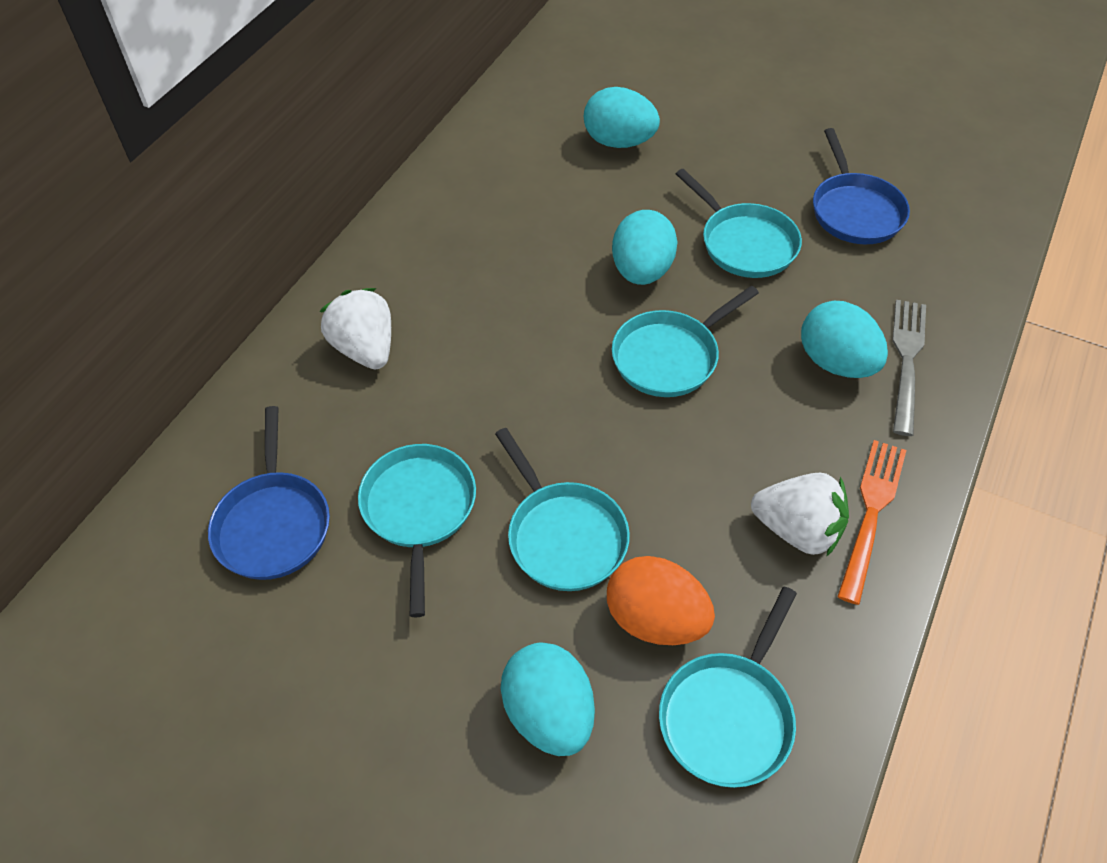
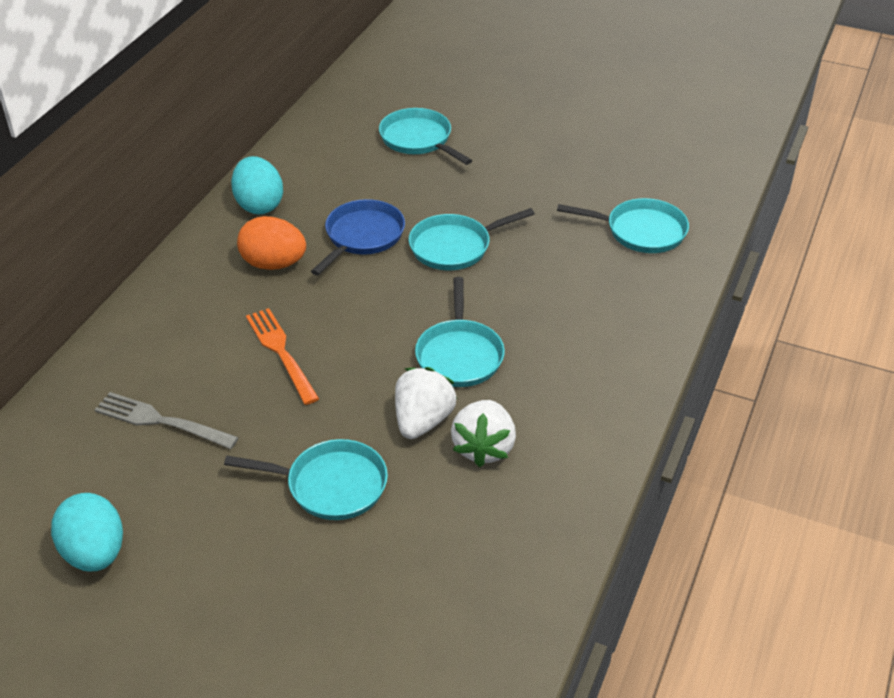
blue pan: 2 -> 1
turquoise egg: 4 -> 2

